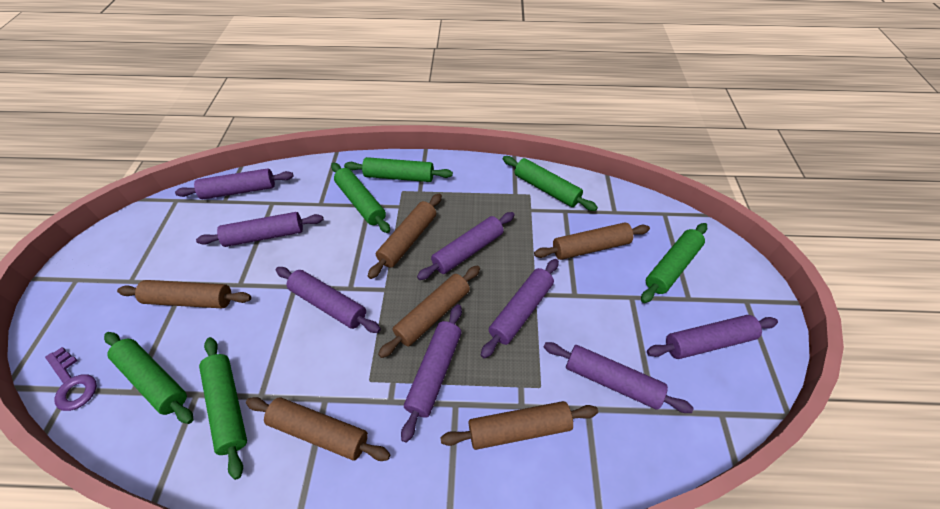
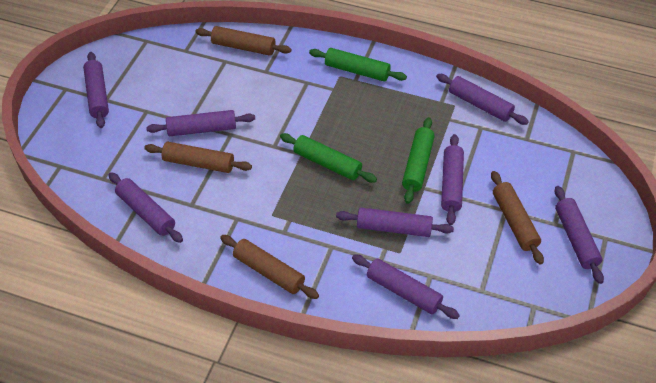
brown rolling pin: 6 -> 4
green rolling pin: 6 -> 3
purple key: 1 -> 0

